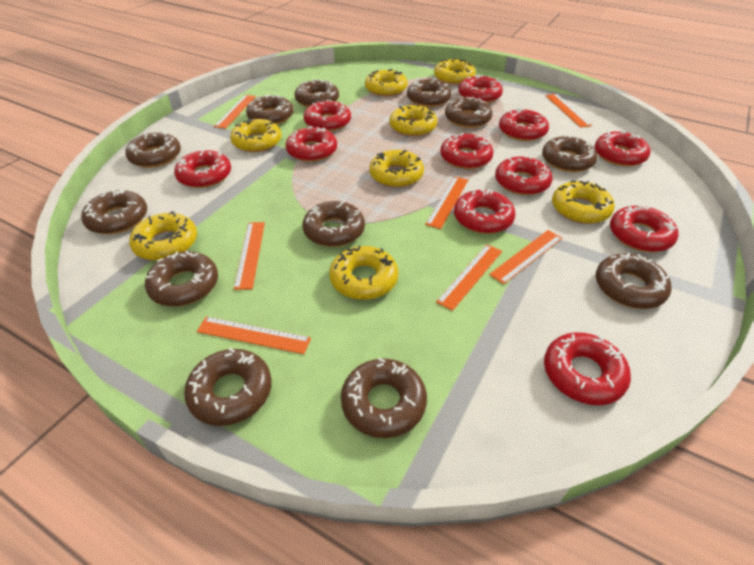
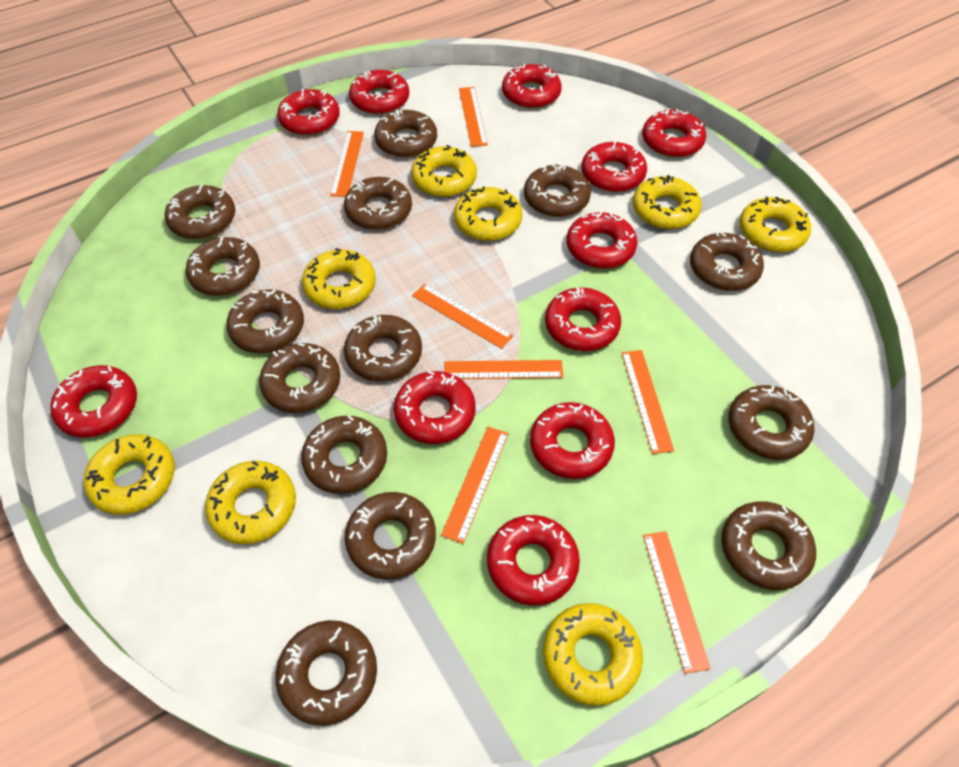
brown donut: 12 -> 14

